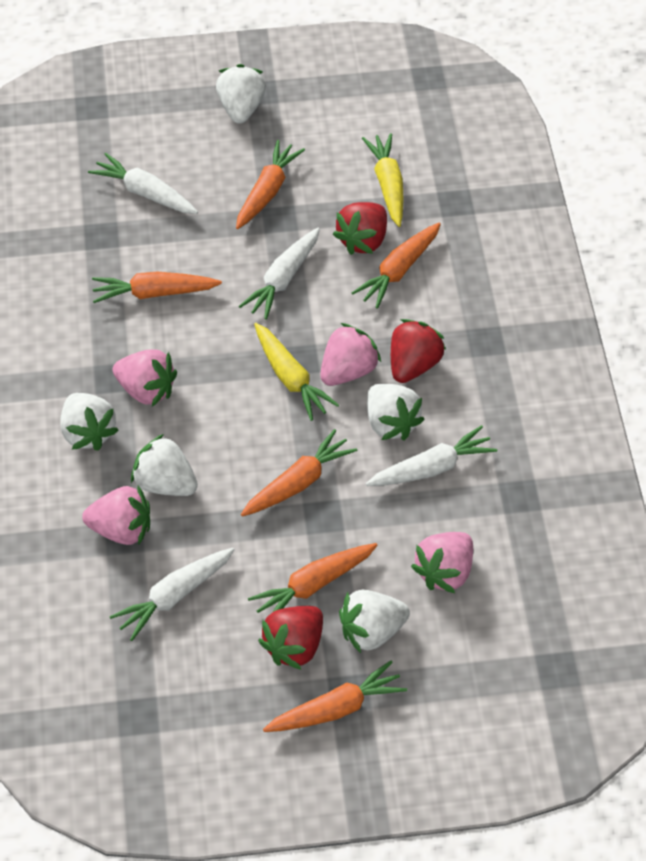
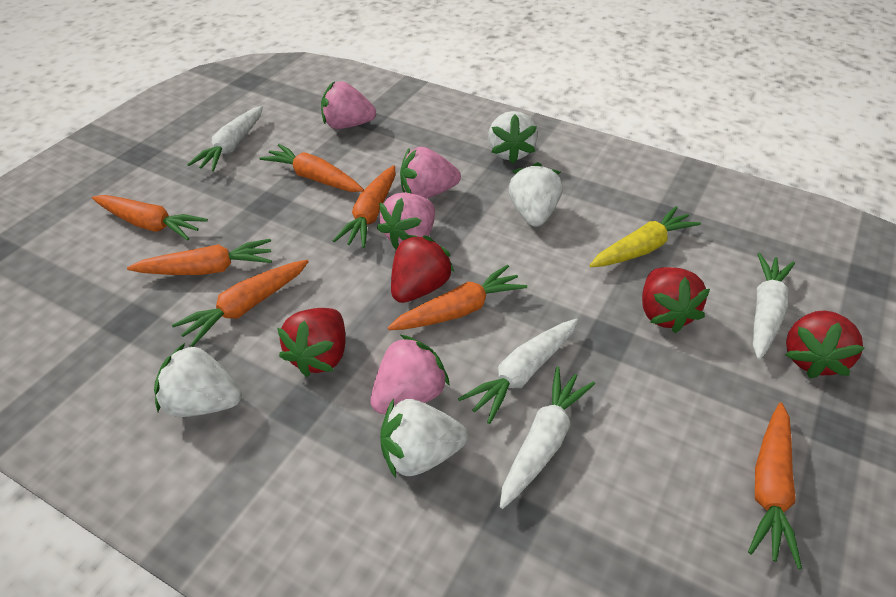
orange carrot: 6 -> 7
red strawberry: 3 -> 4
white strawberry: 5 -> 4
yellow carrot: 2 -> 1

